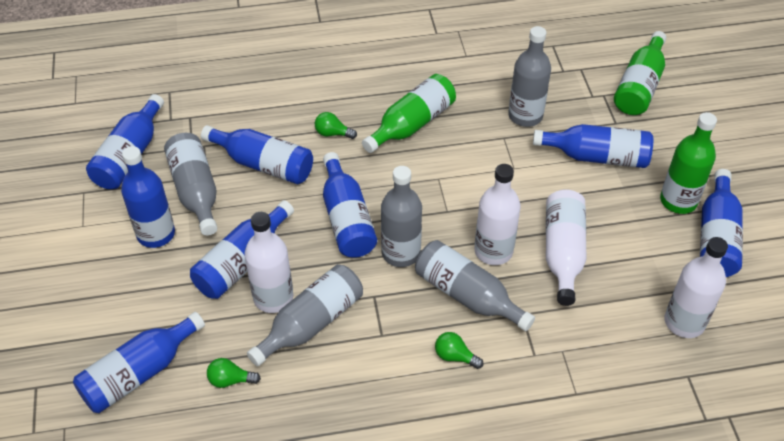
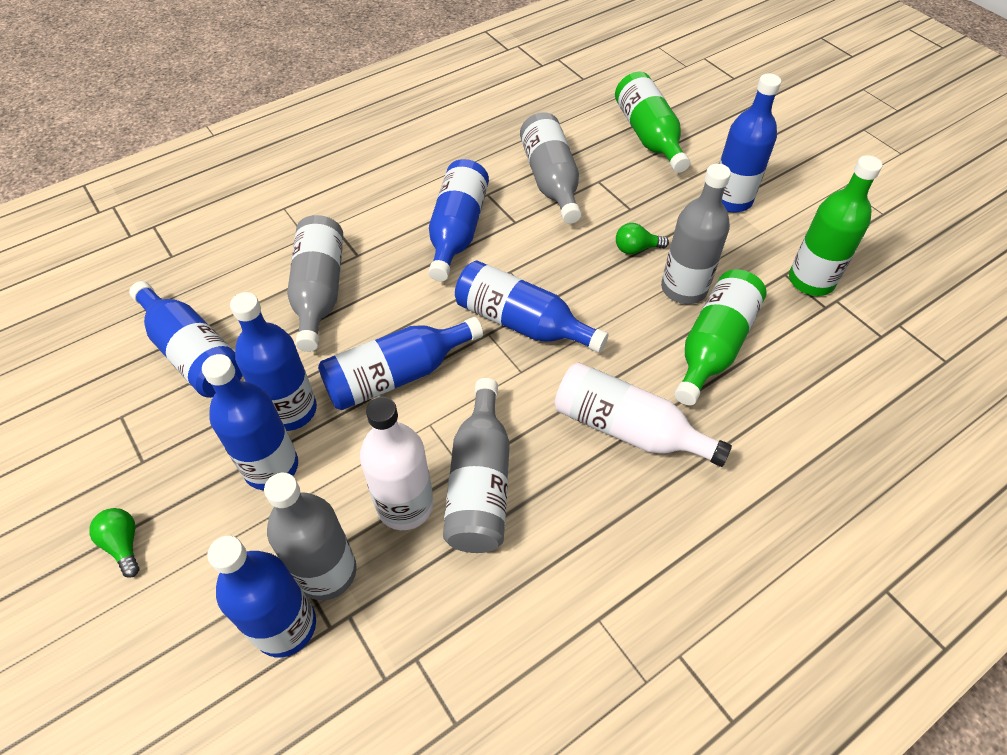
green light bulb: 3 -> 2
white bottle: 4 -> 2

